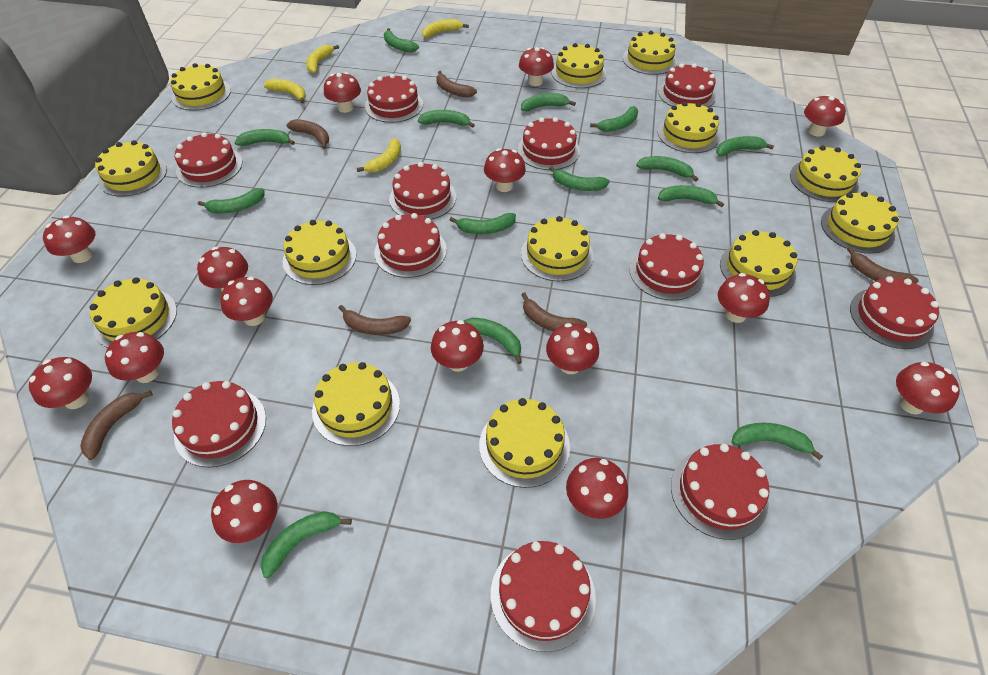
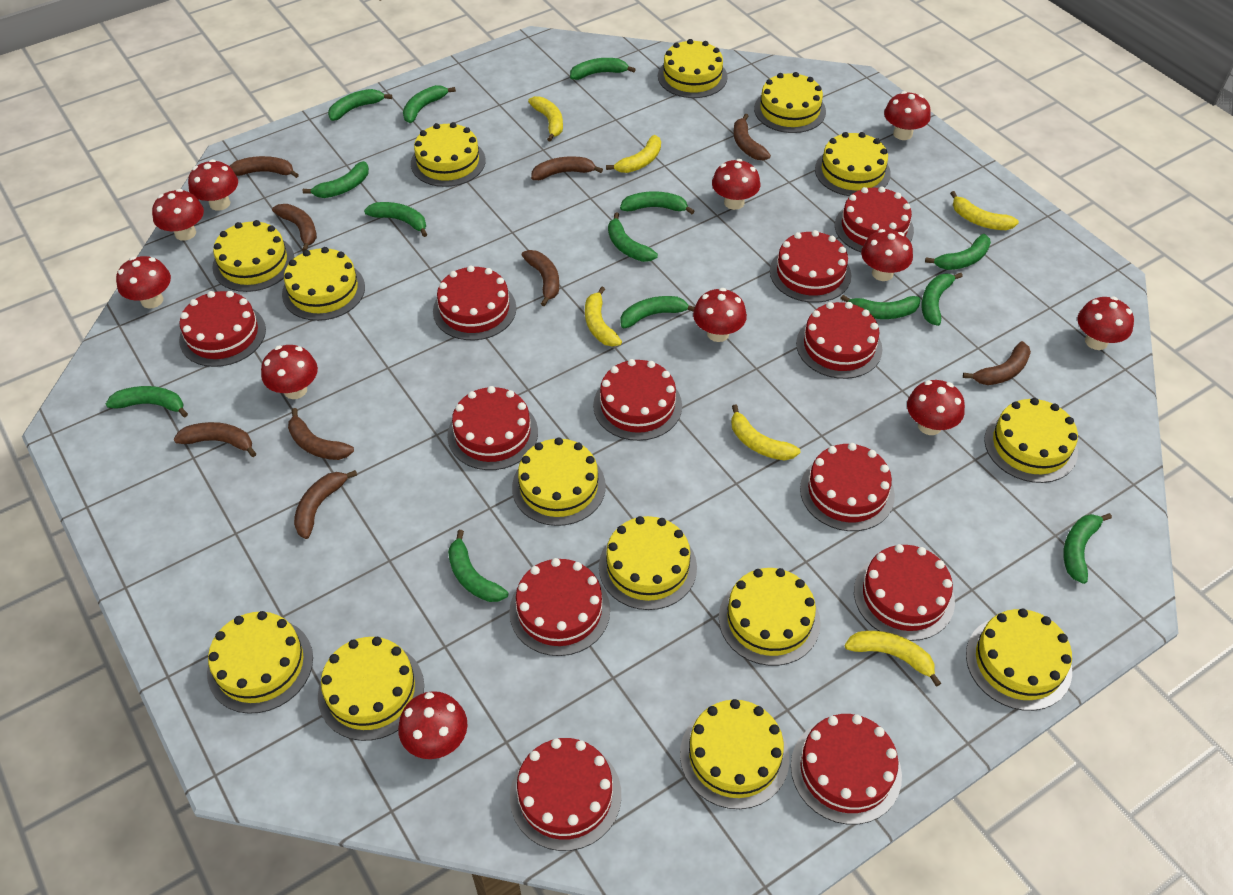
brown banana: 6 -> 9
red cake: 11 -> 12
red mushroom: 15 -> 11
yellow banana: 4 -> 6
yellow cake: 13 -> 14

